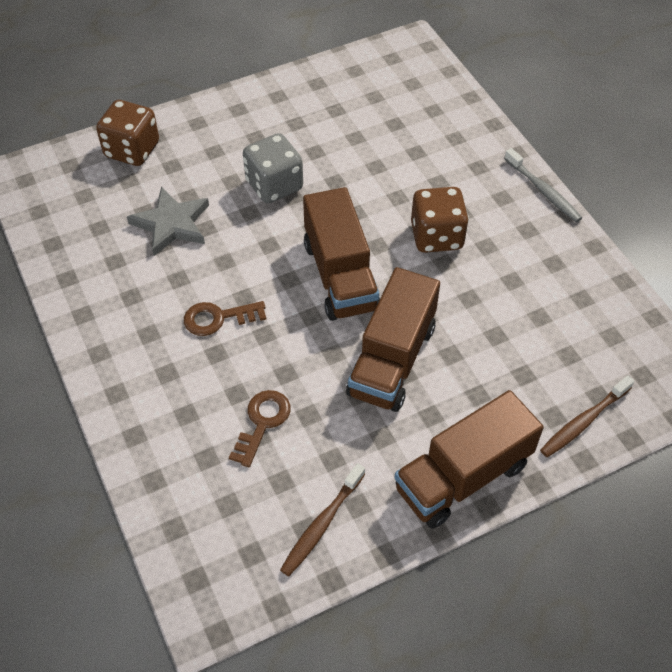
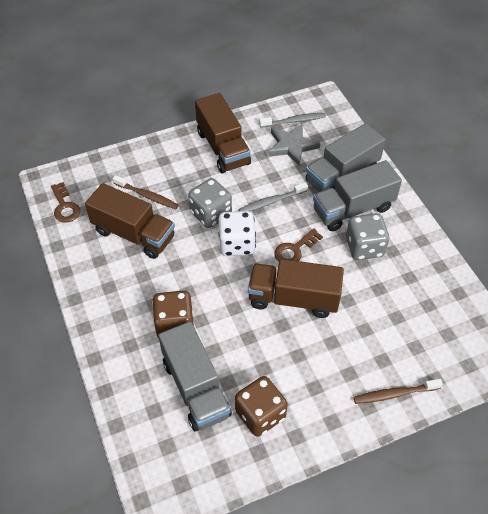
grey dice: 1 -> 2
grey toothbrush: 1 -> 2
grey truck: 0 -> 3
white dice: 0 -> 1

